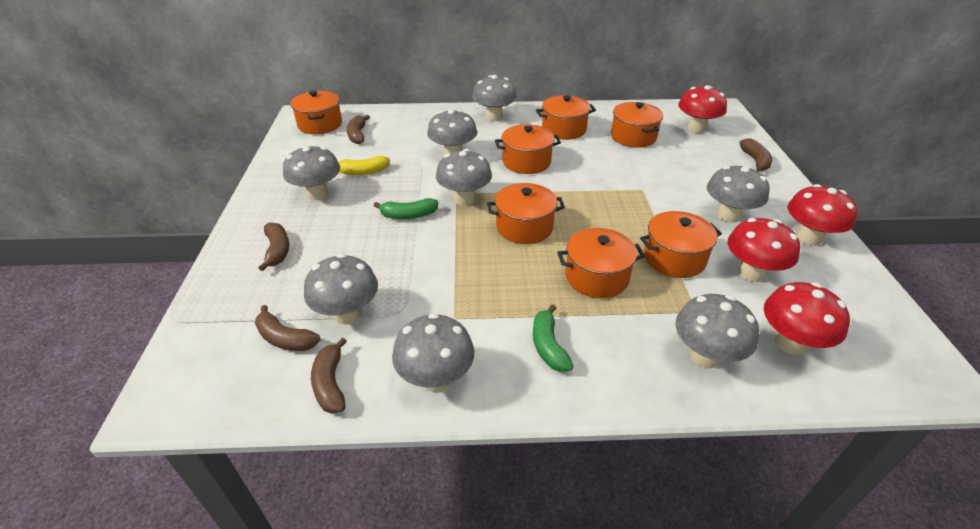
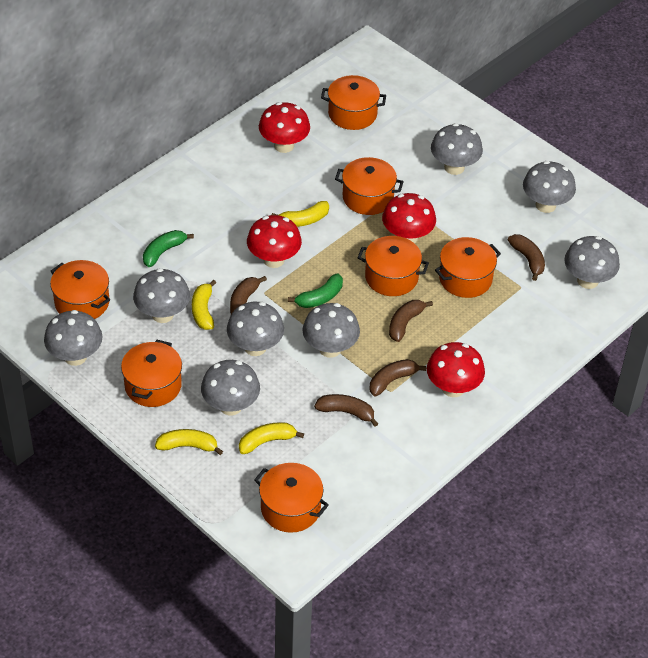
yellow banana: 1 -> 4

